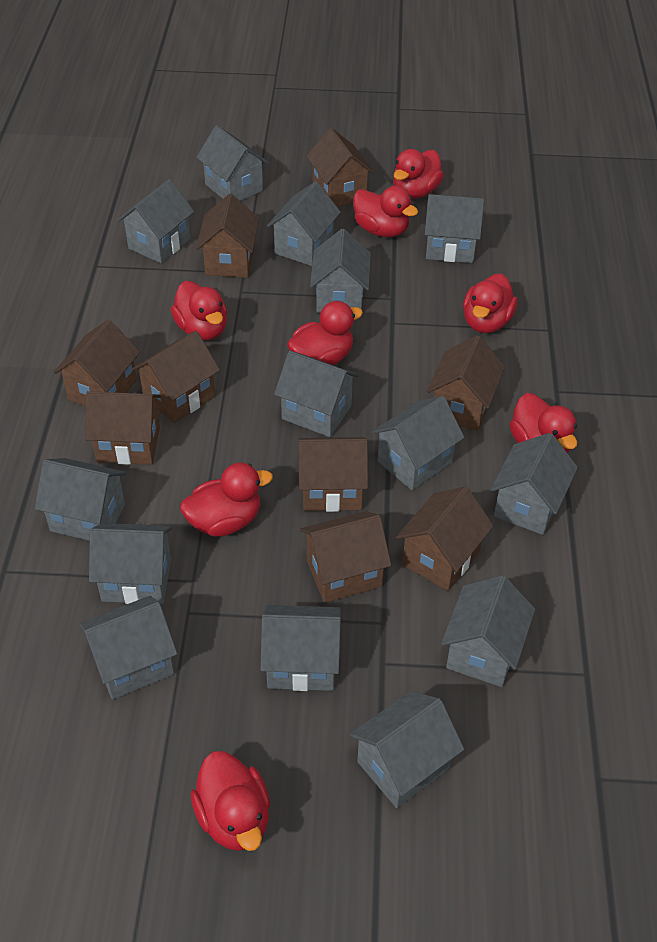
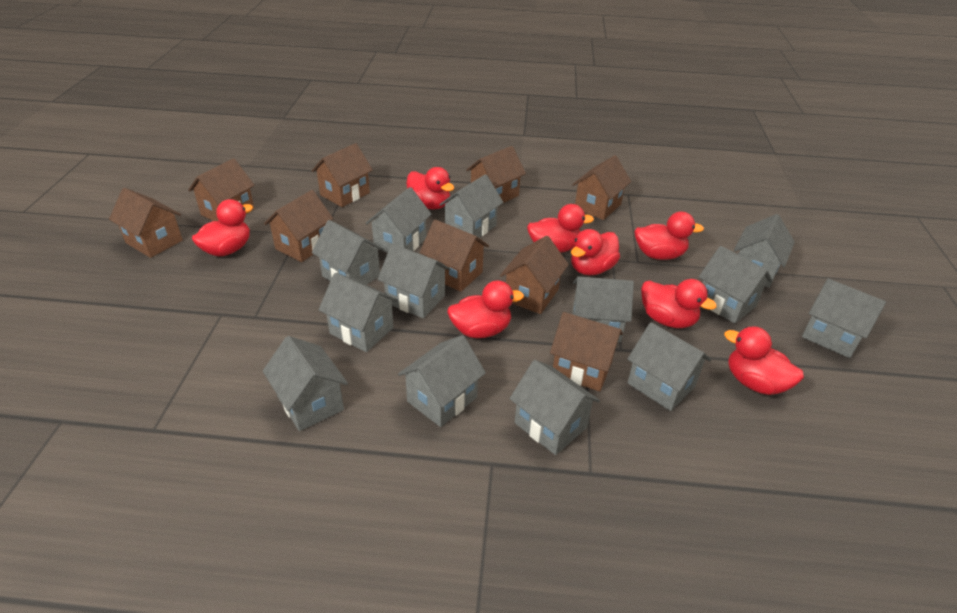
grey house: 14 -> 13

